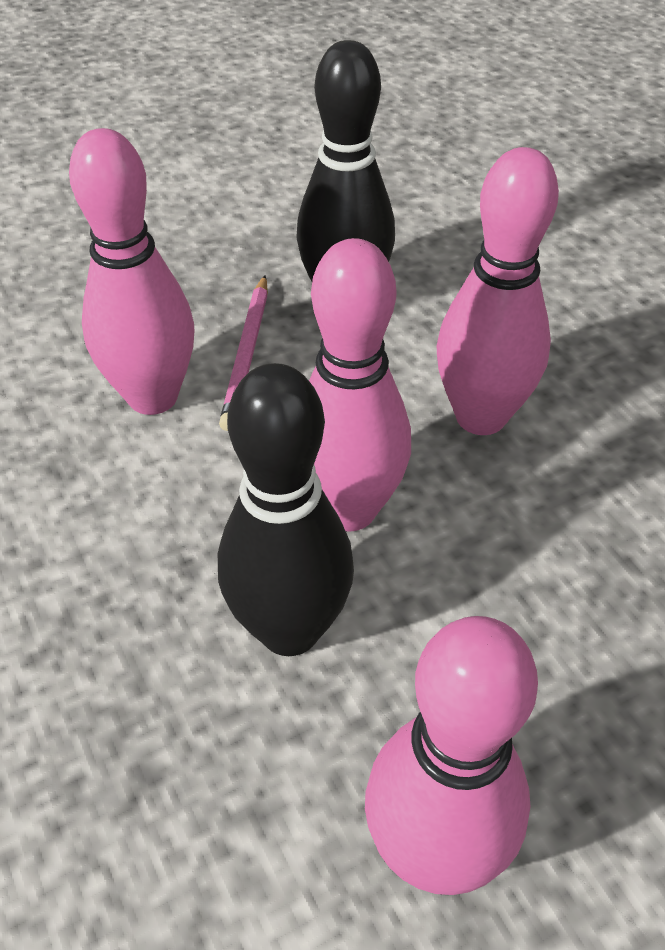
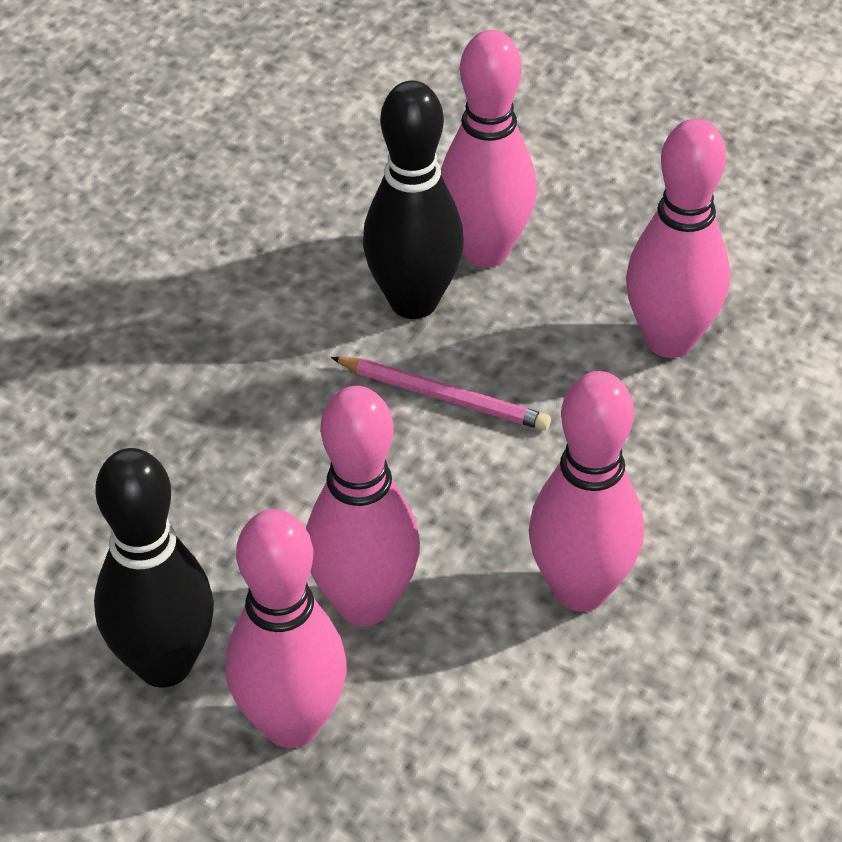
pink bowling pin: 4 -> 5

